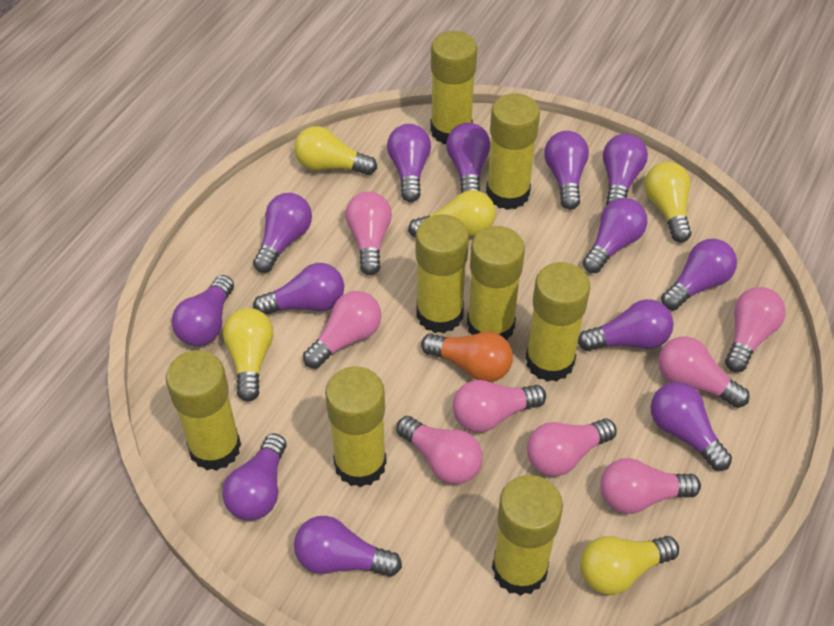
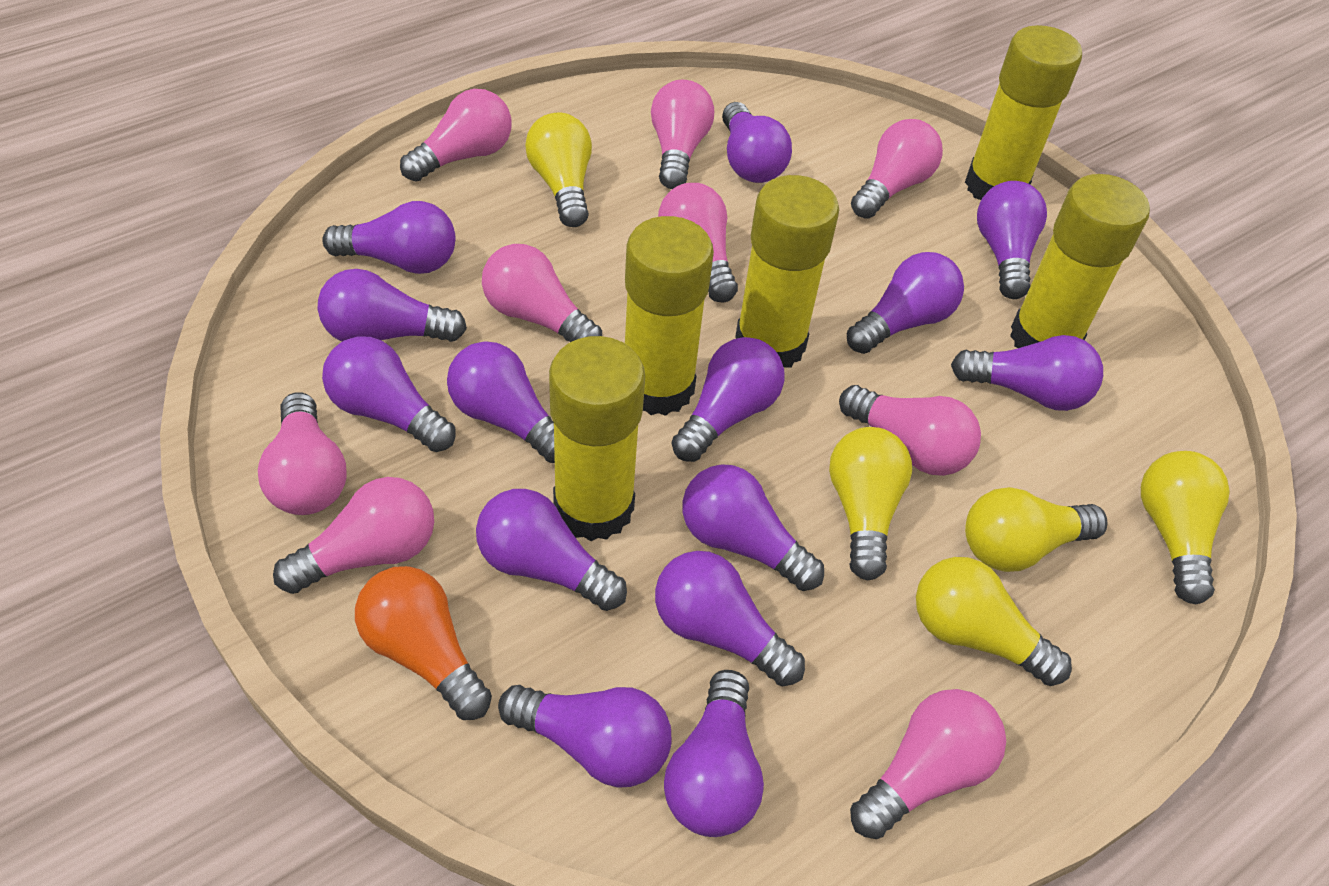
pink light bulb: 8 -> 9
purple light bulb: 13 -> 14
yellow glue stick: 8 -> 5

